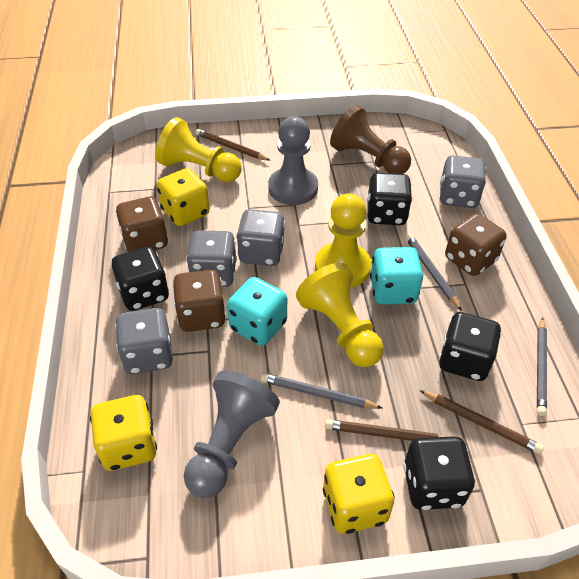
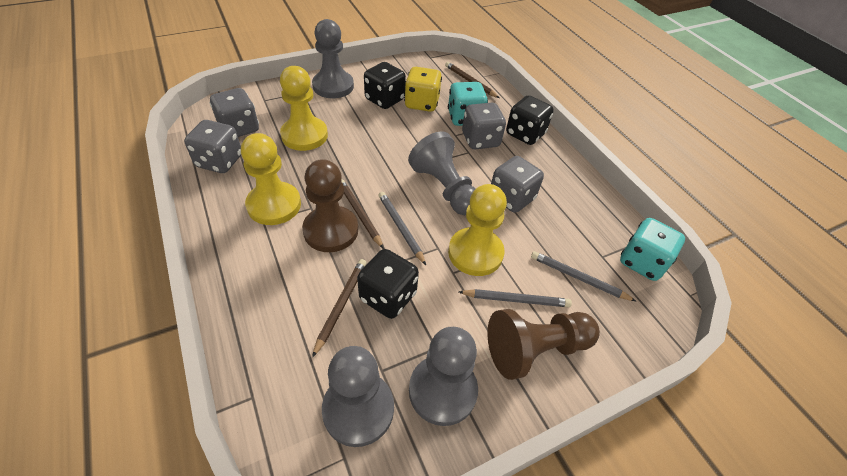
black dice: 4 -> 3
brown dice: 3 -> 0
brown pawn: 1 -> 2
grey pawn: 2 -> 4
yellow dice: 3 -> 1

